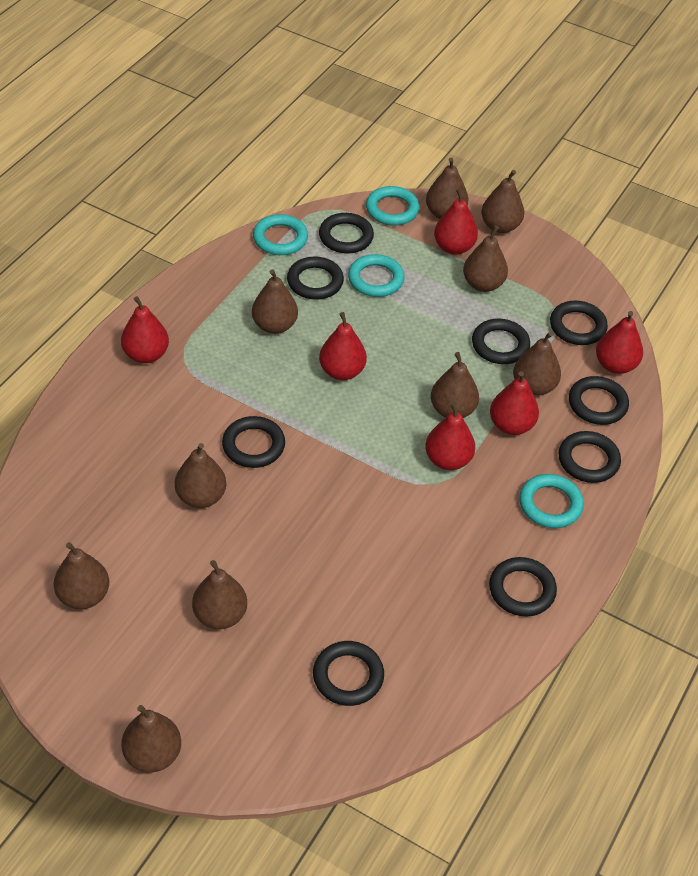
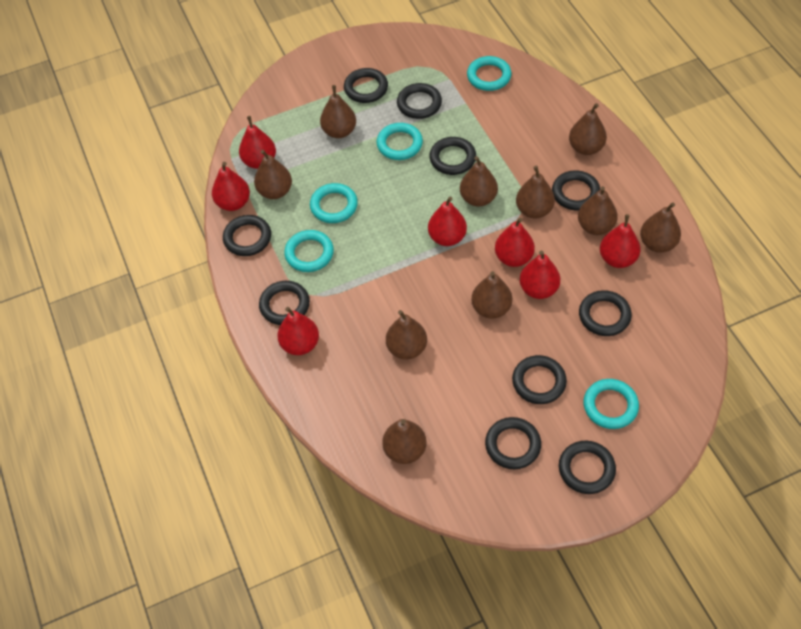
black ring: 9 -> 10
red pear: 6 -> 7
turquoise ring: 4 -> 5

